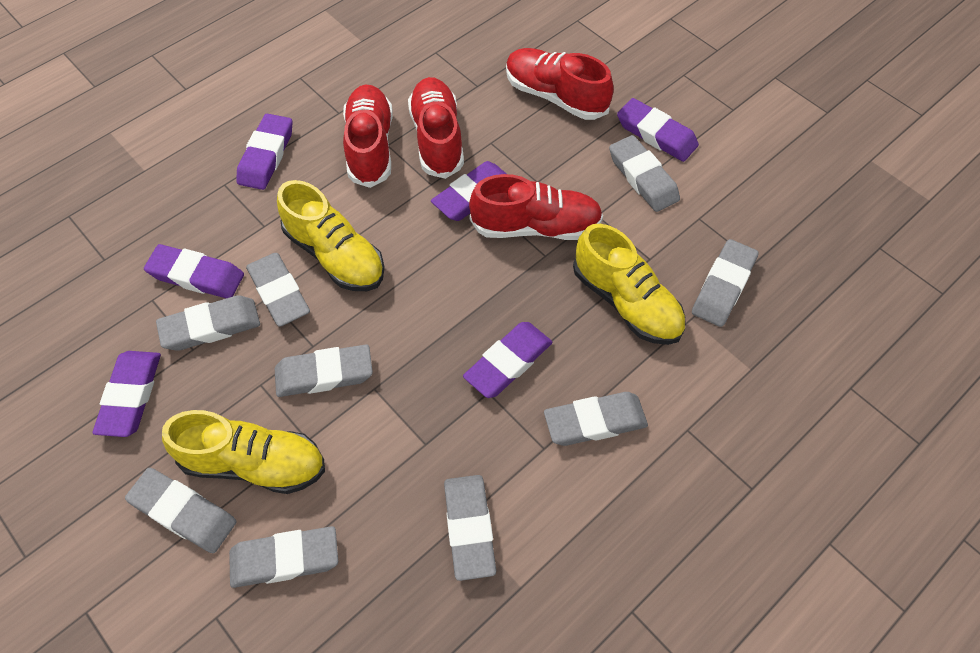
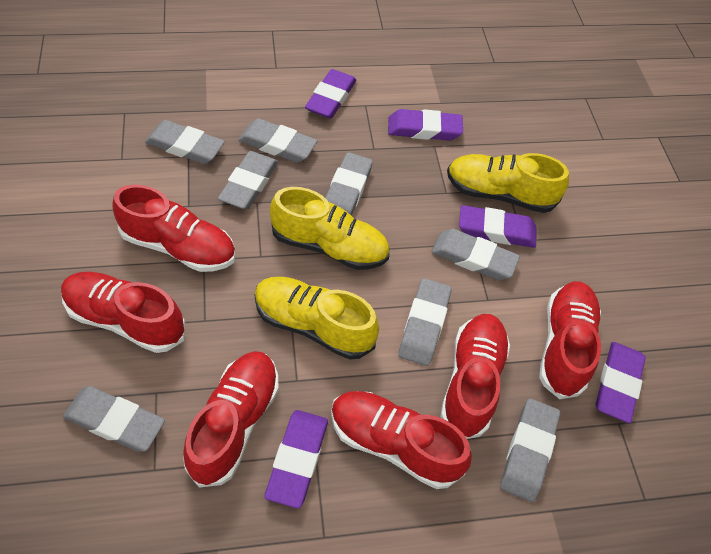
grey eraser: 9 -> 8
purple eraser: 6 -> 5
red shoe: 4 -> 6

